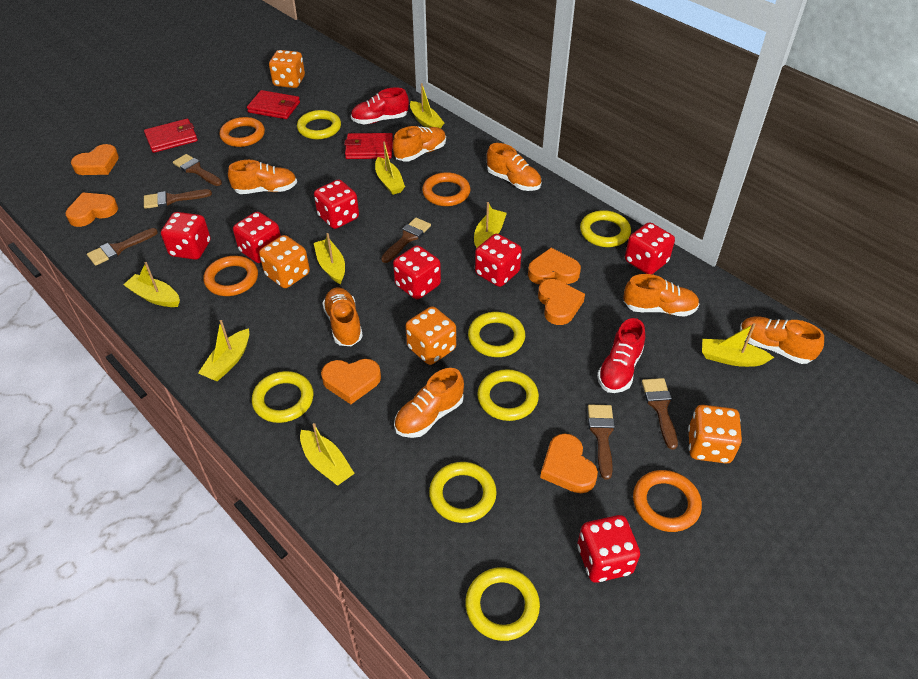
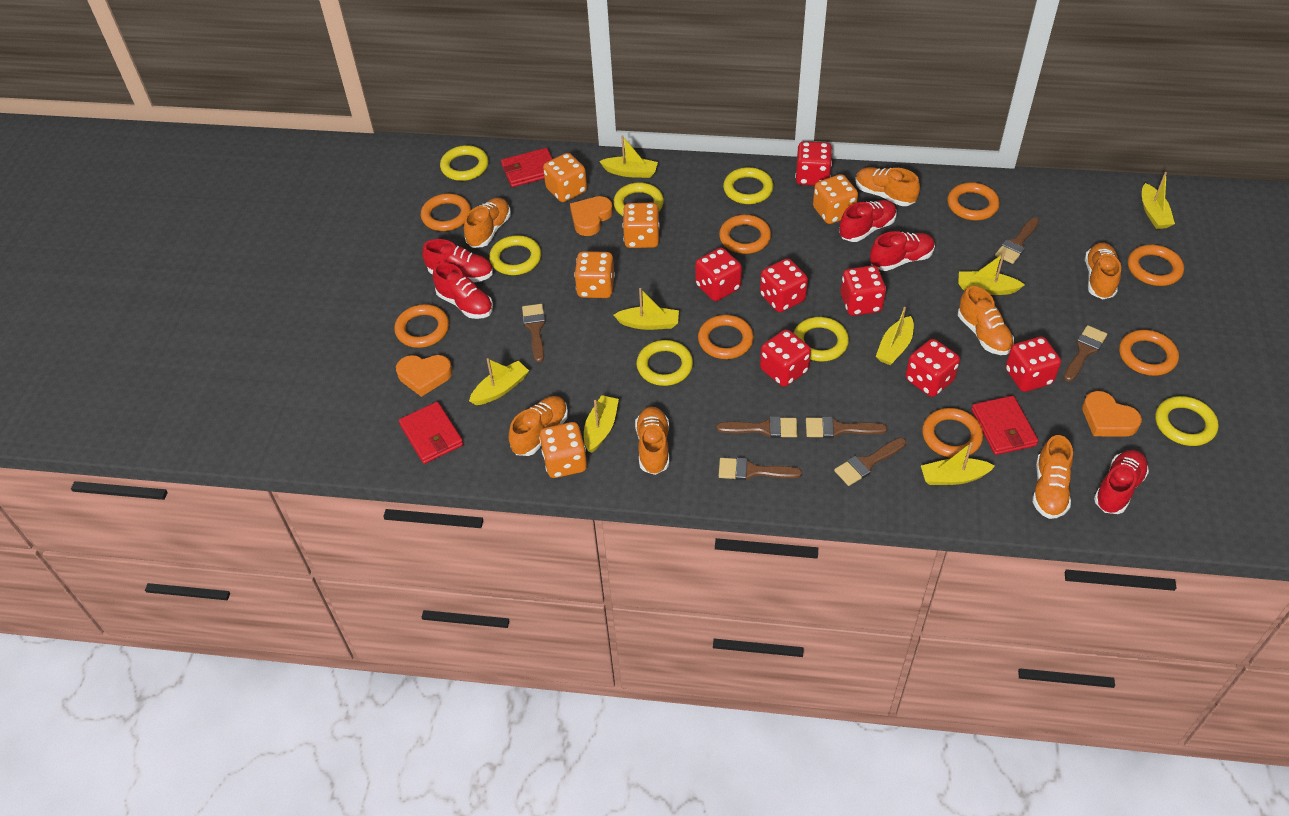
brown brush: 6 -> 7
orange dice: 4 -> 5
orange heart: 6 -> 3
orange ring: 4 -> 8
red shoe: 2 -> 5

